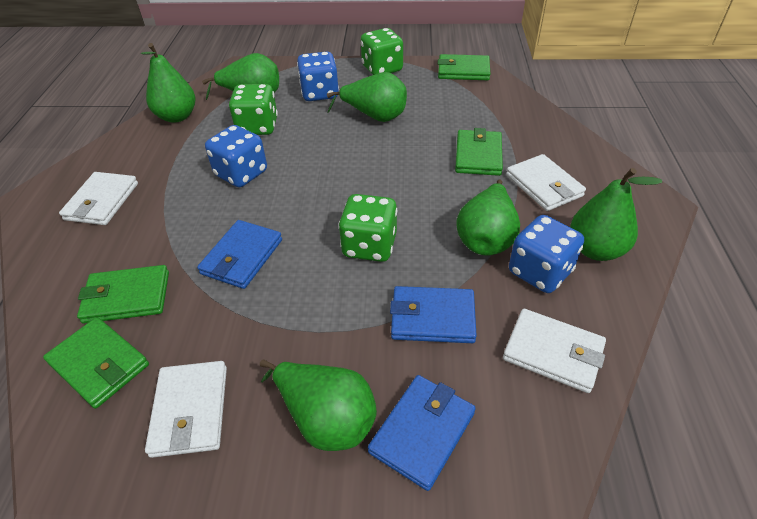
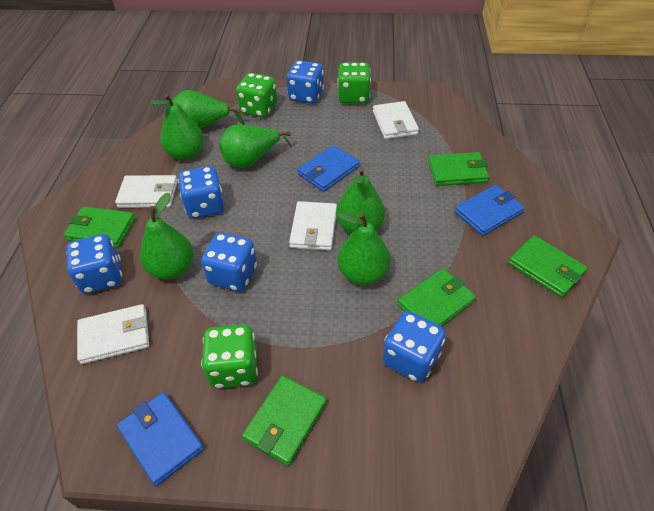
blue dice: 3 -> 5
green wallet: 4 -> 5

